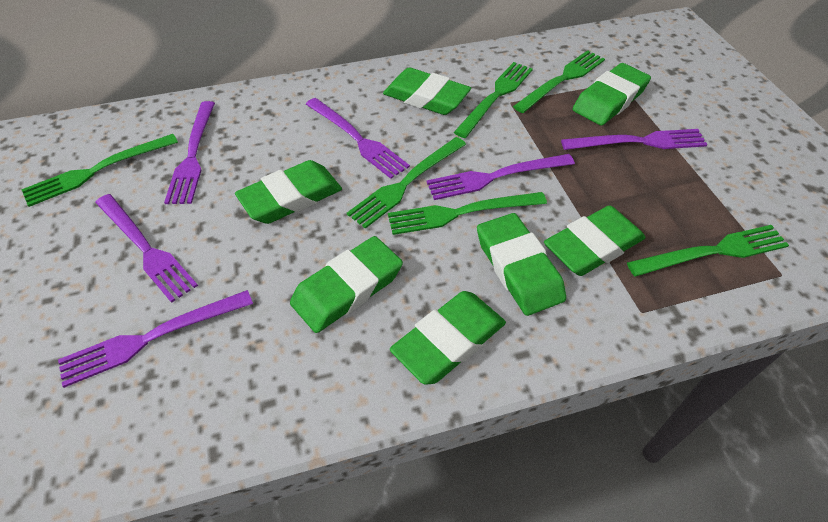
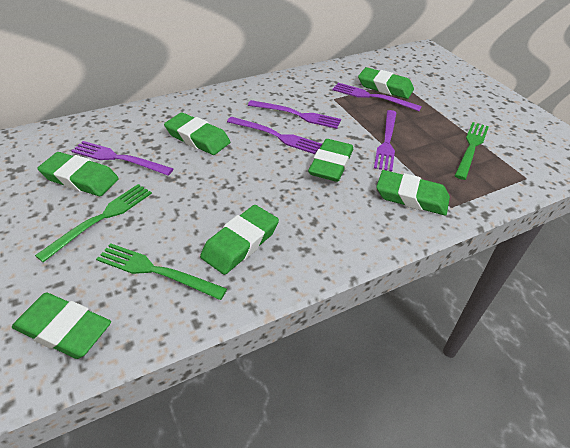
green fork: 6 -> 3
purple fork: 6 -> 5

